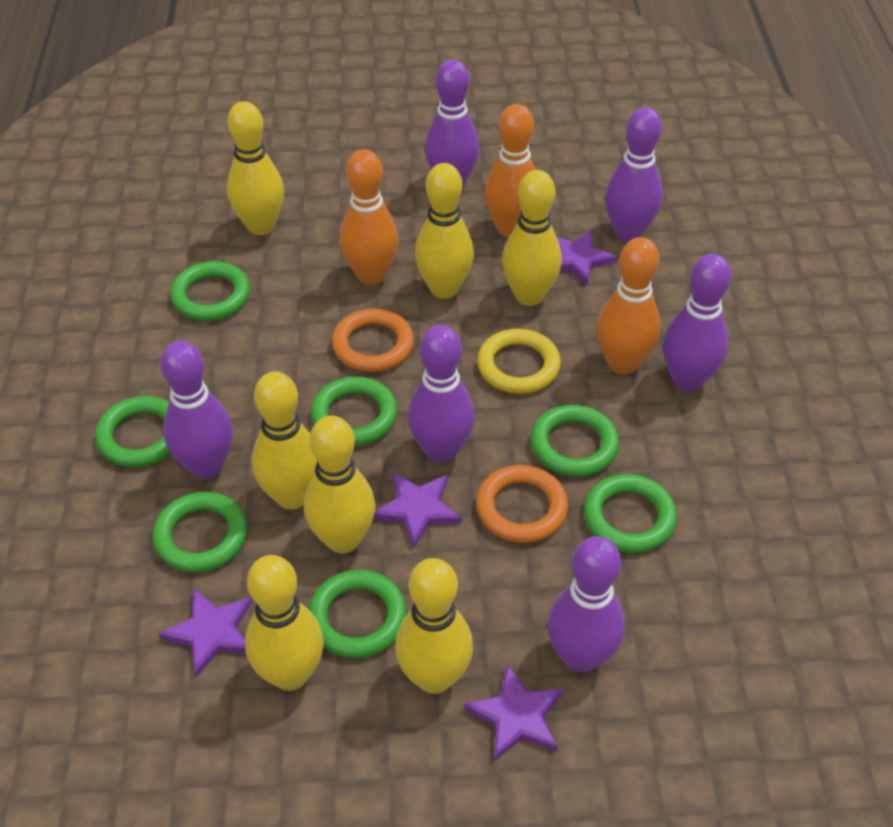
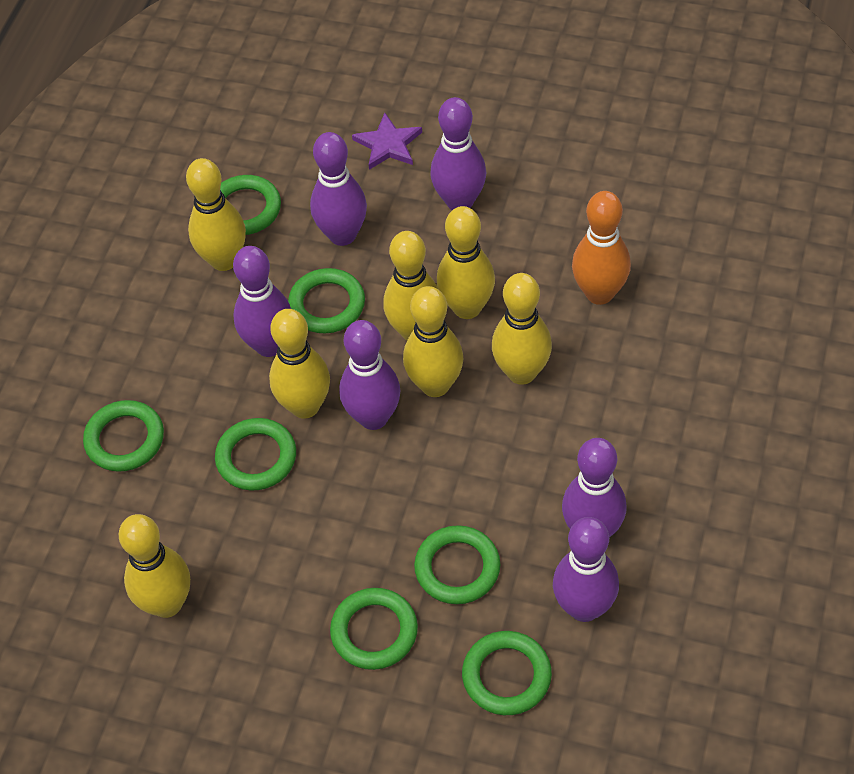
orange bowling pin: 3 -> 1
orange ring: 2 -> 0
purple star: 4 -> 1
yellow ring: 1 -> 0

